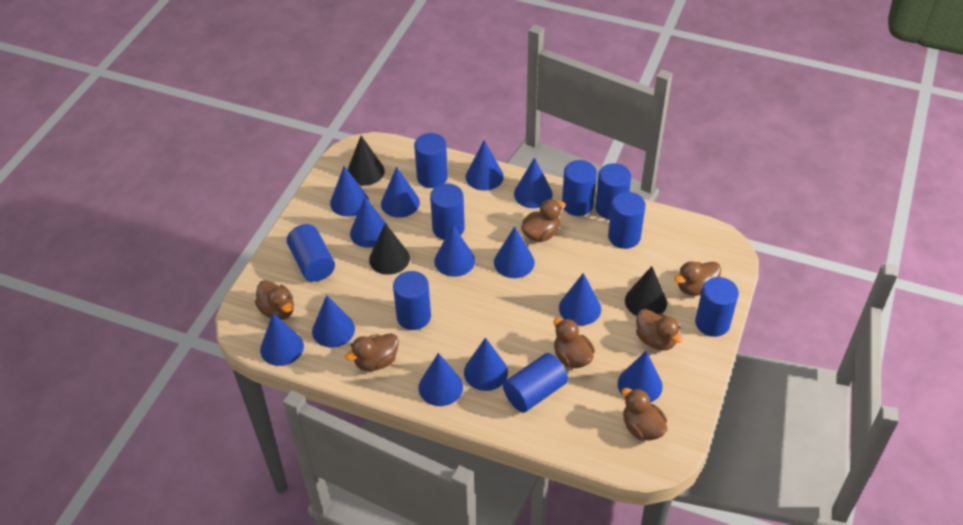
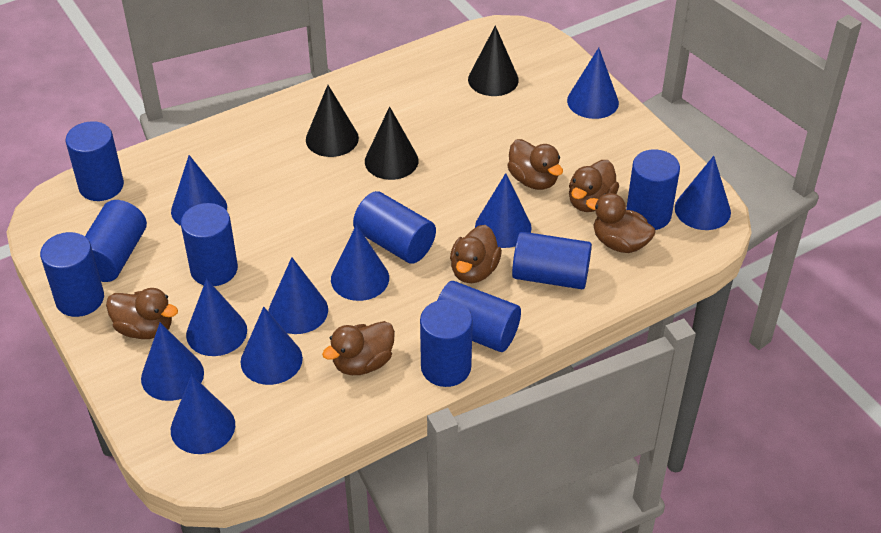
blue cone: 13 -> 10
brown duck: 7 -> 6

